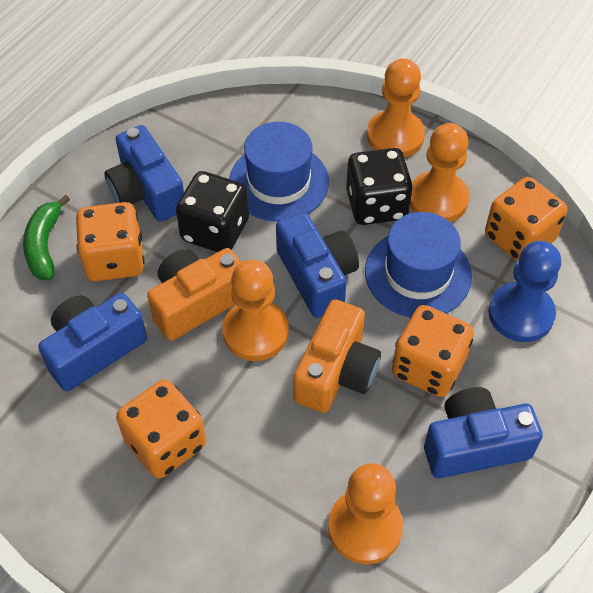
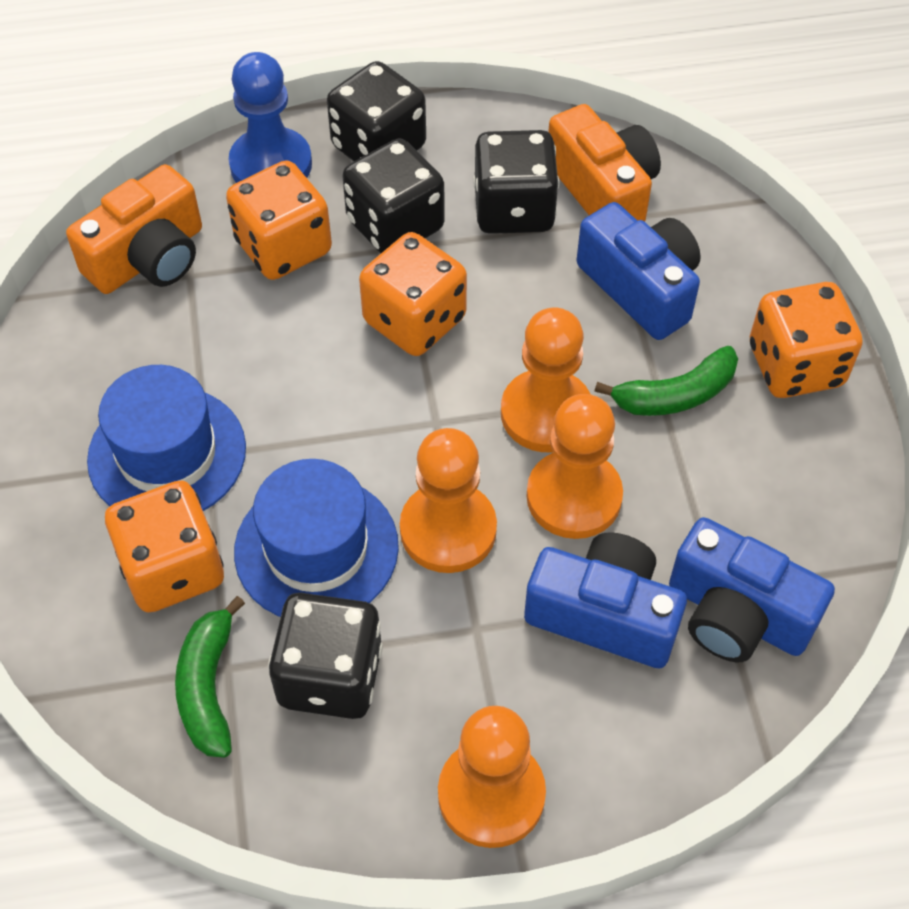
black dice: 2 -> 4
blue camera: 4 -> 3
green banana: 1 -> 2

